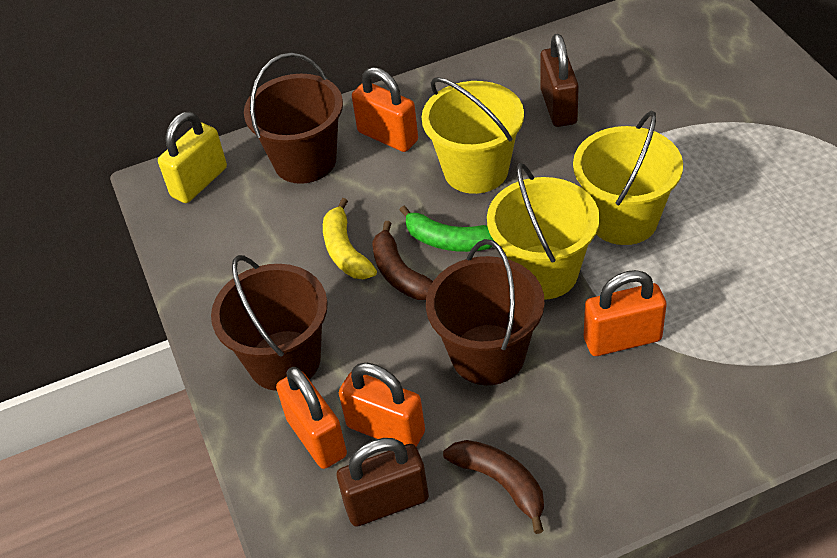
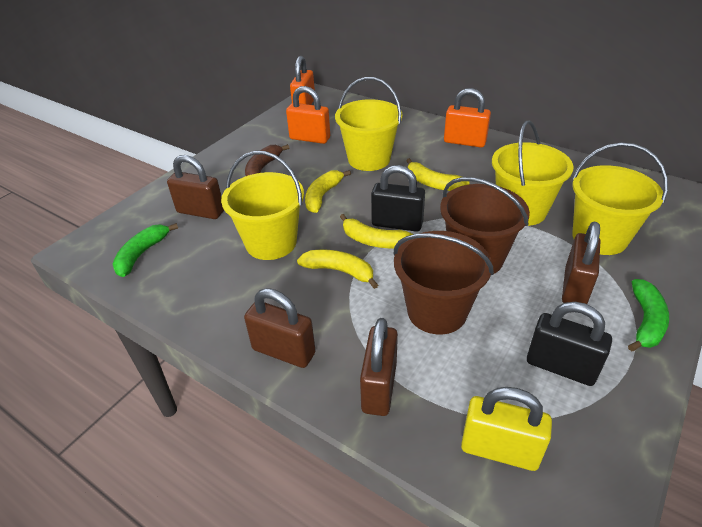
black padlock: 0 -> 2
brown banana: 2 -> 1
brown bucket: 3 -> 2
brown padlock: 2 -> 4
green banana: 1 -> 2
orange padlock: 4 -> 3
yellow banana: 1 -> 4
yellow bucket: 3 -> 4

